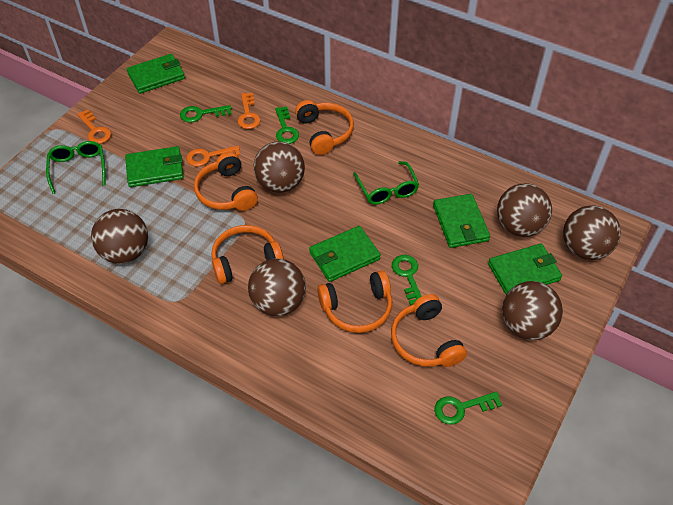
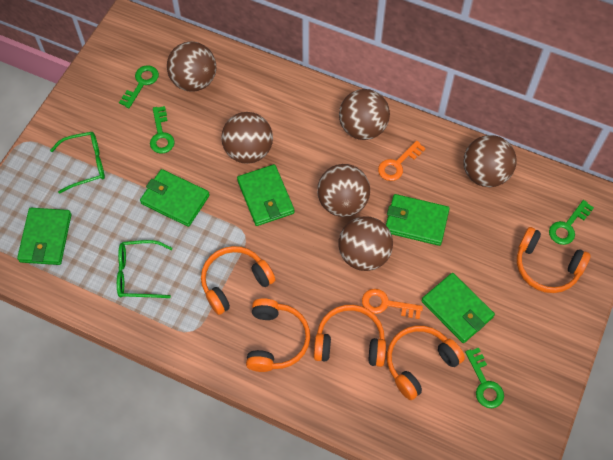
orange key: 3 -> 2

